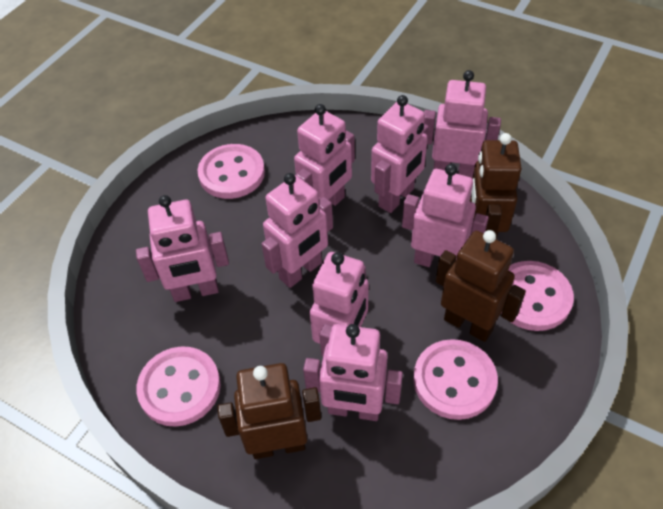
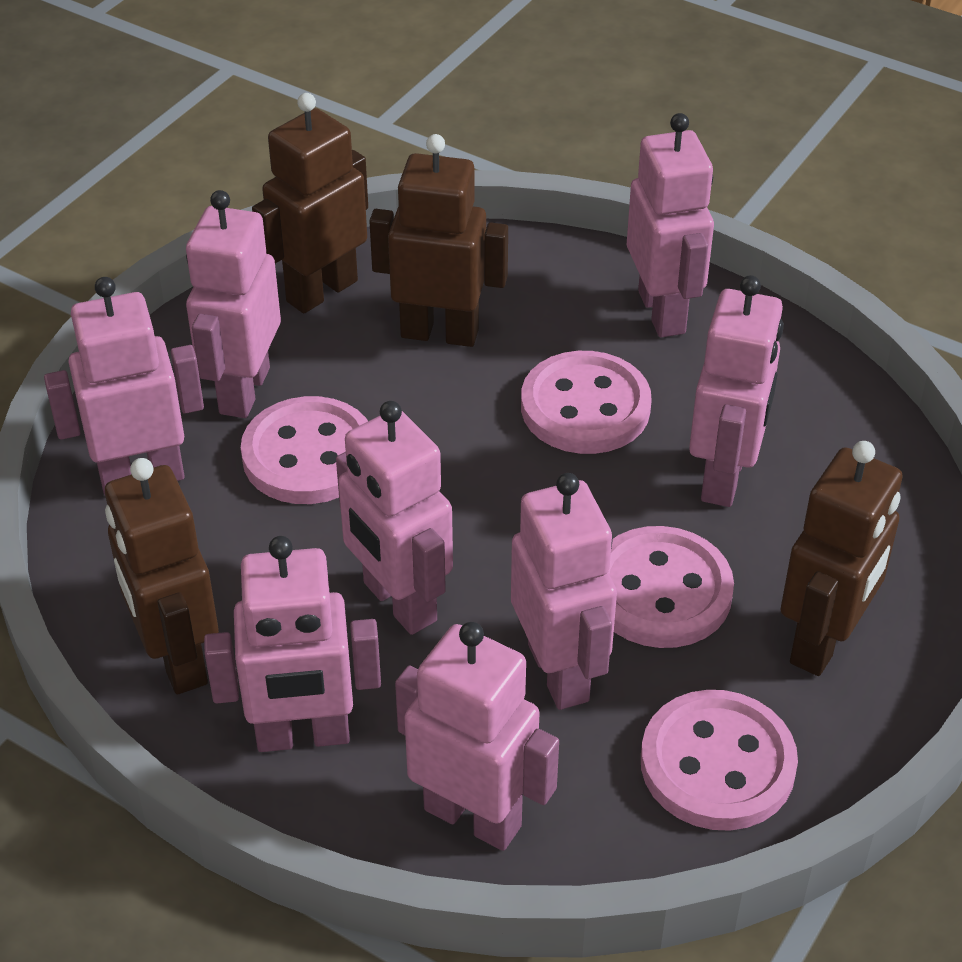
brown robot: 3 -> 4

